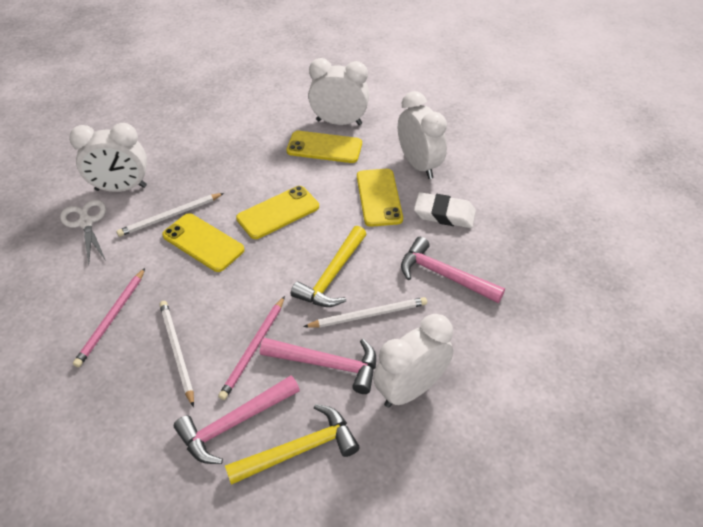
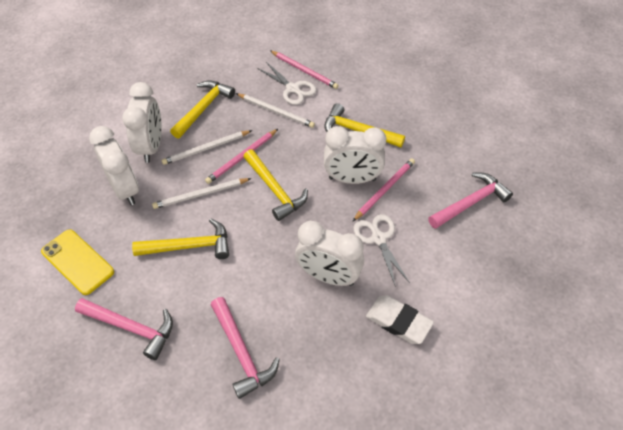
pink pencil: 2 -> 3
white scissors: 1 -> 2
yellow hammer: 2 -> 4
yellow phone: 4 -> 1

